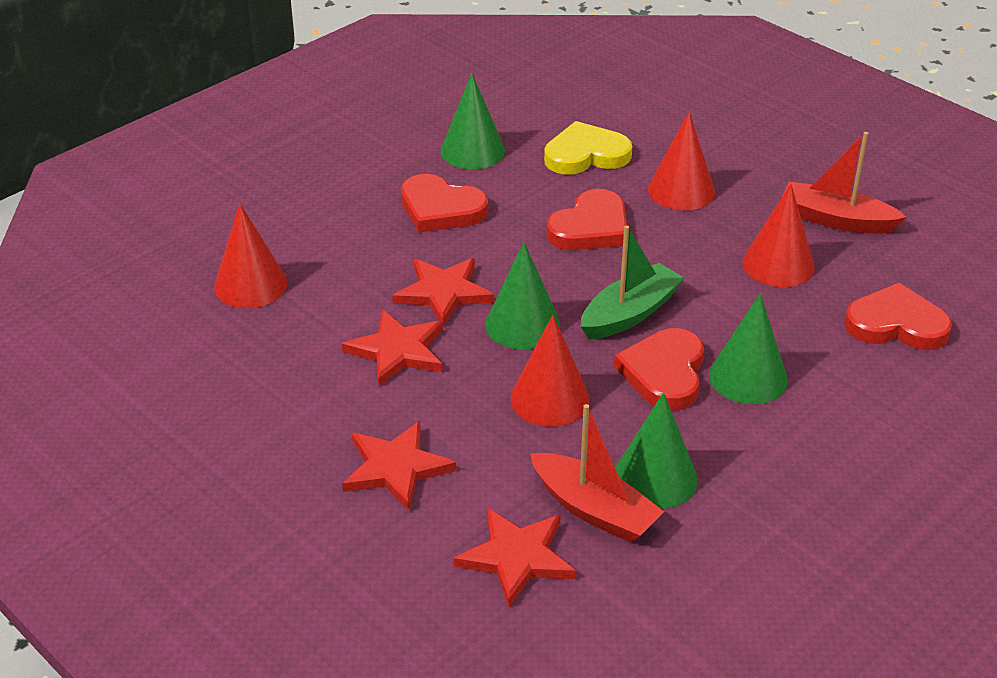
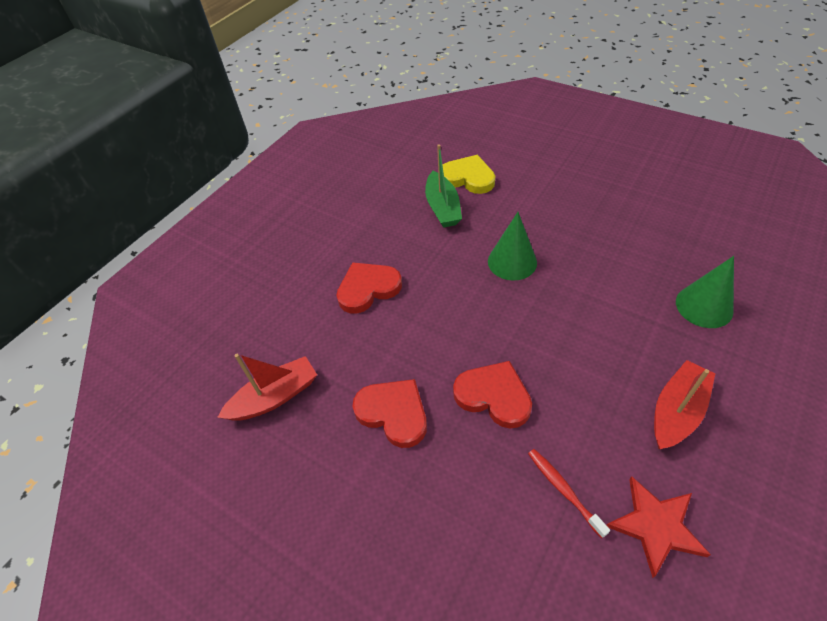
green cone: 4 -> 2
red cone: 4 -> 0
red heart: 4 -> 3
red star: 4 -> 1
red toothbrush: 0 -> 1

